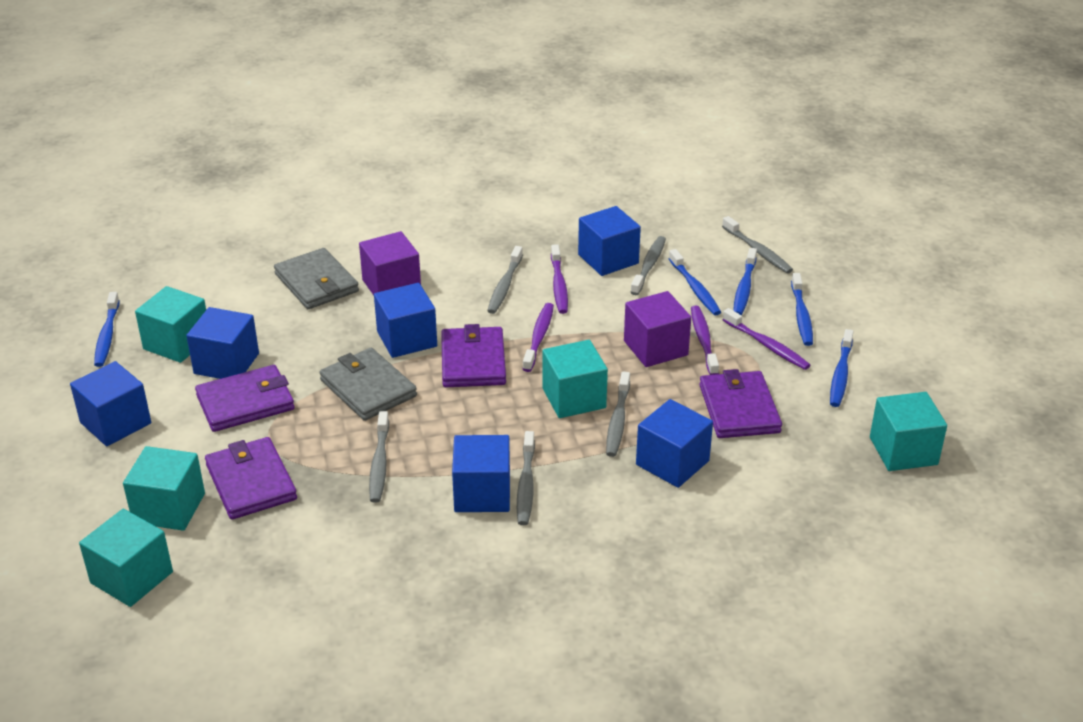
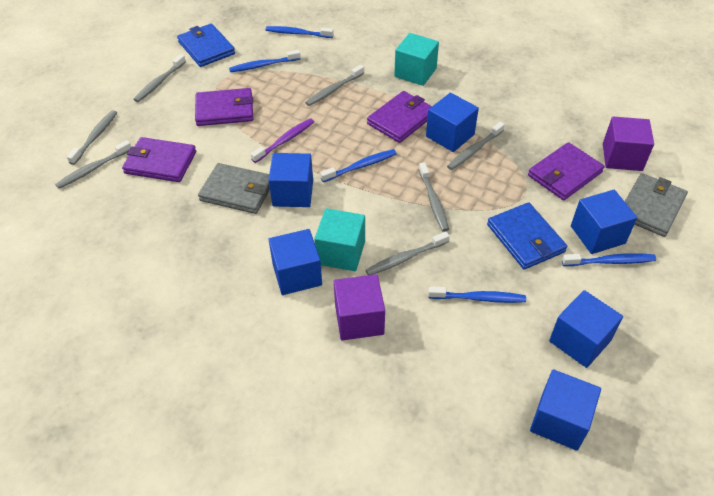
blue wallet: 0 -> 2
grey toothbrush: 6 -> 7
purple toothbrush: 4 -> 1
turquoise cube: 5 -> 2

